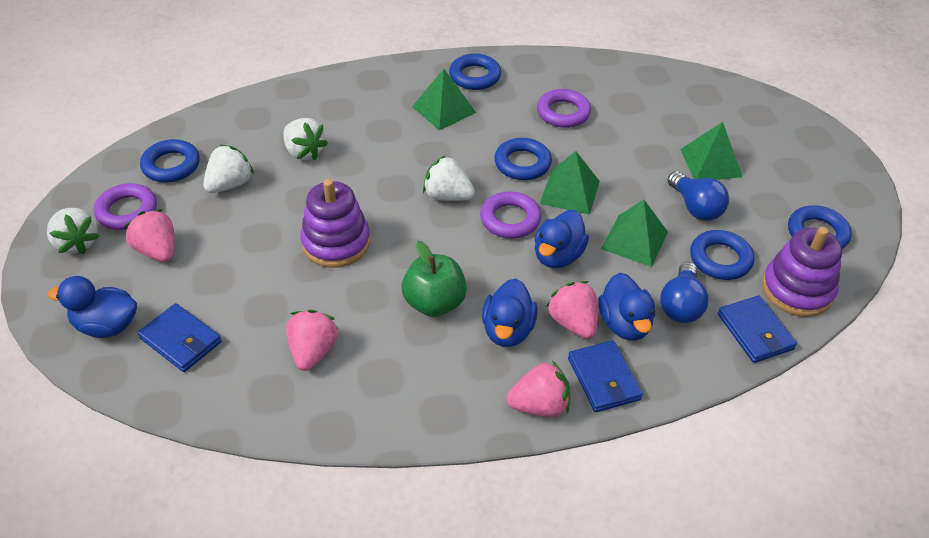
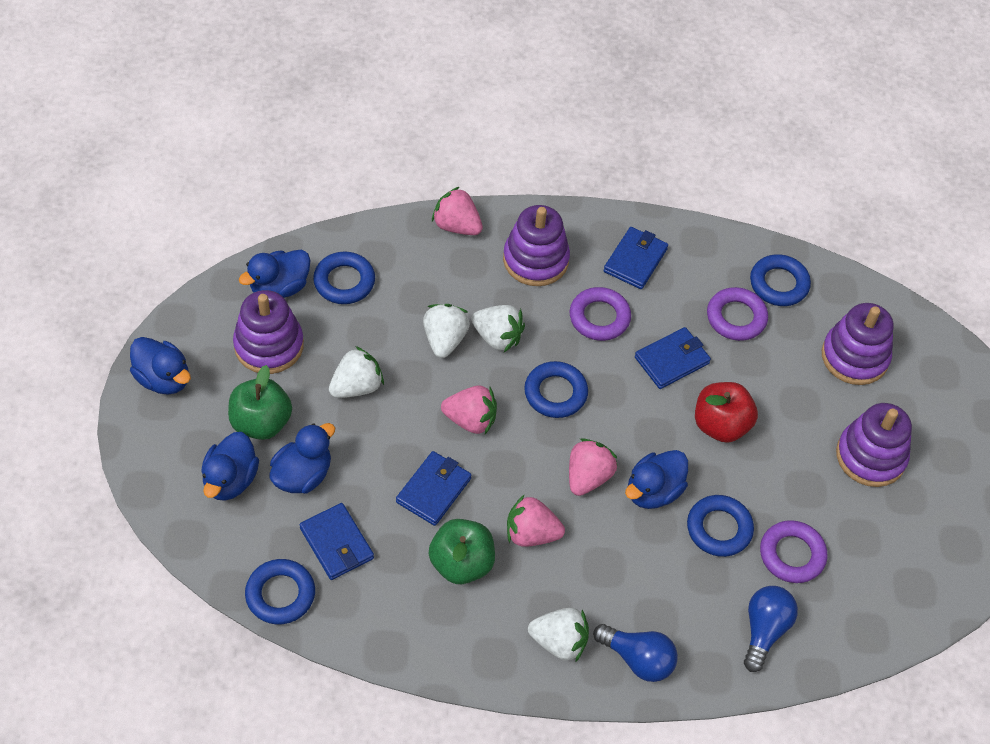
blue duck: 4 -> 5
blue wallet: 3 -> 4
green apple: 1 -> 2
green pyramid: 4 -> 0
purple stacking toy: 2 -> 4
red apple: 0 -> 1

